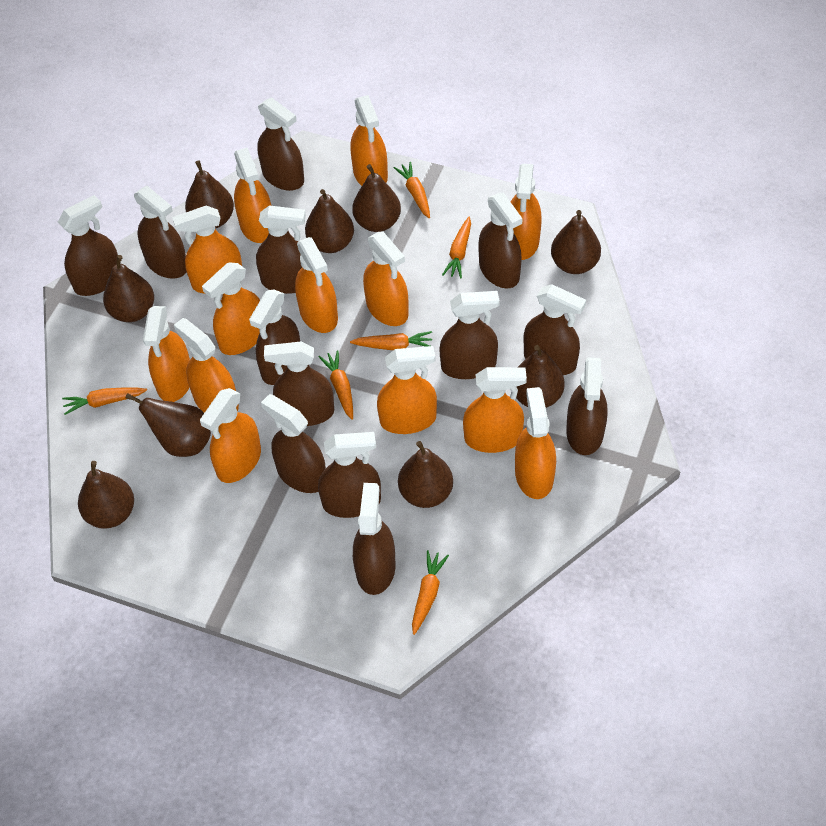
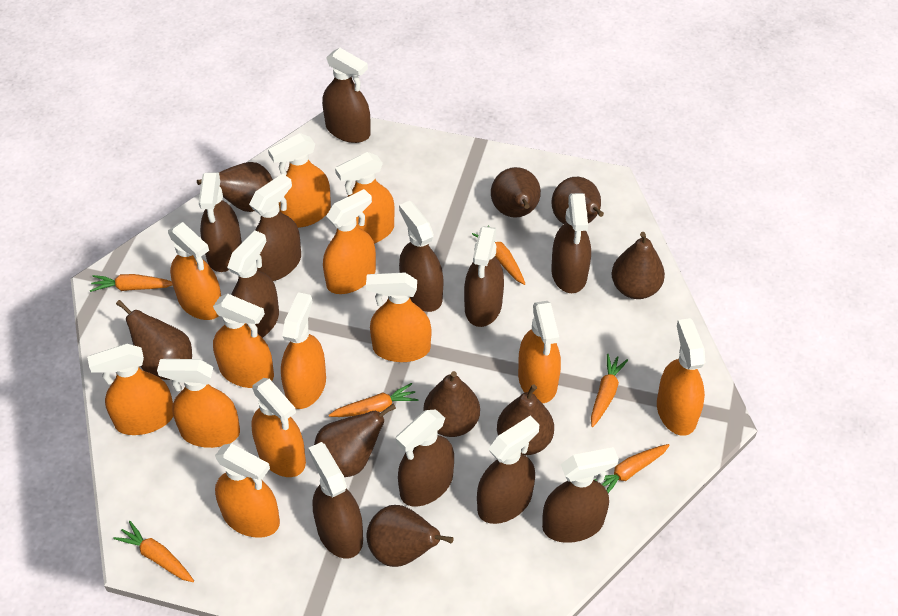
brown spray bottle: 13 -> 11

